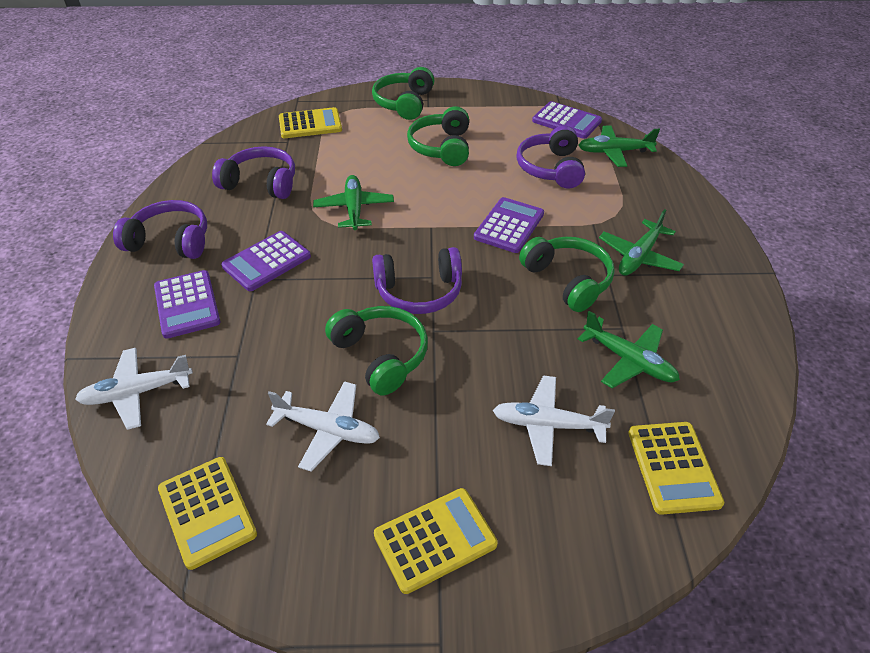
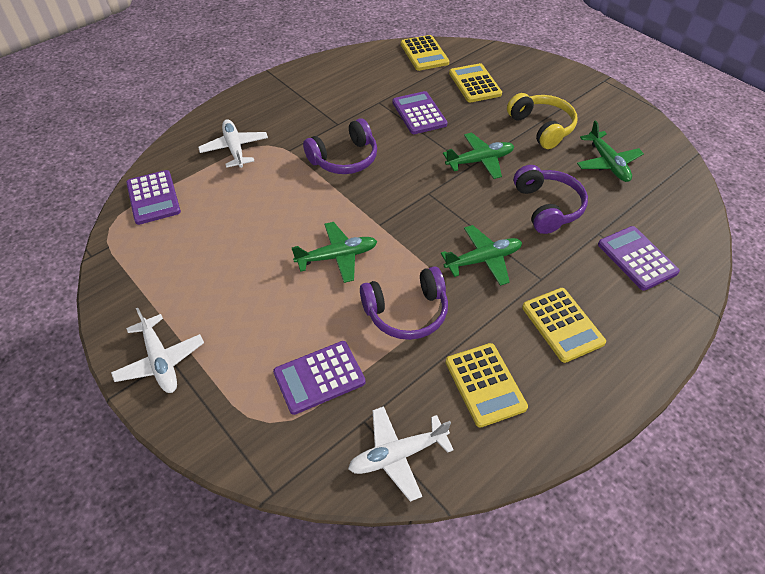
green headphones: 4 -> 0
purple headphones: 4 -> 3
yellow headphones: 0 -> 1

